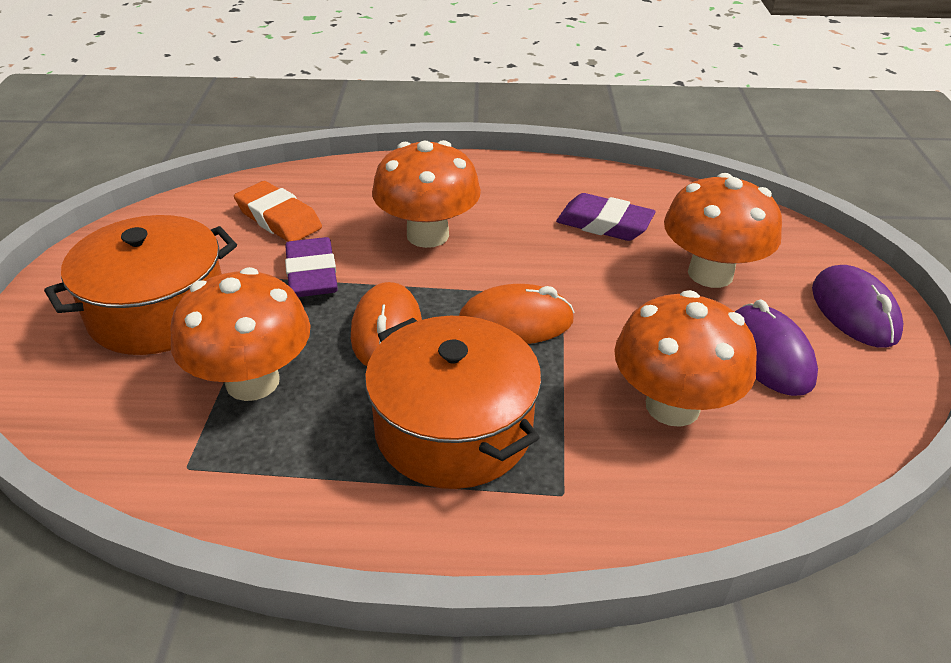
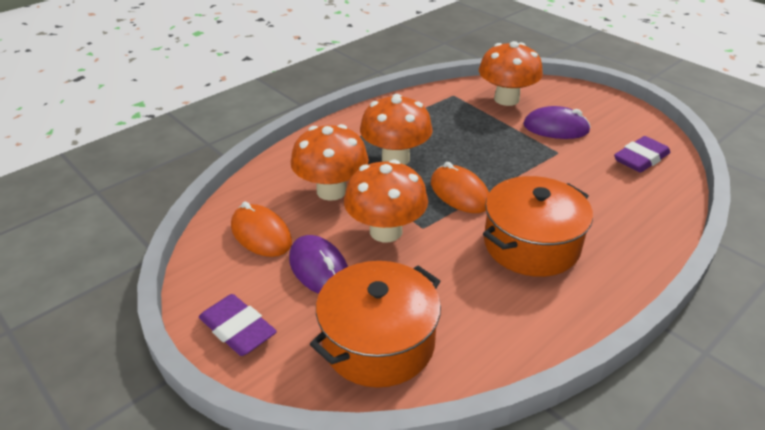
orange eraser: 1 -> 0

